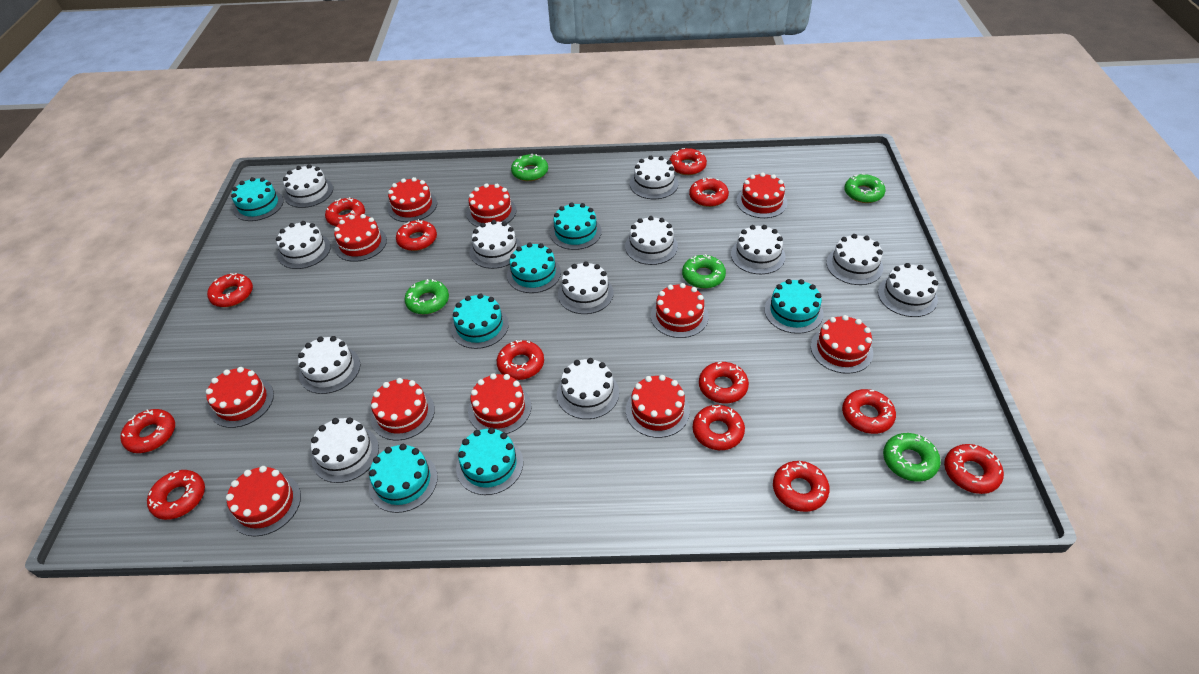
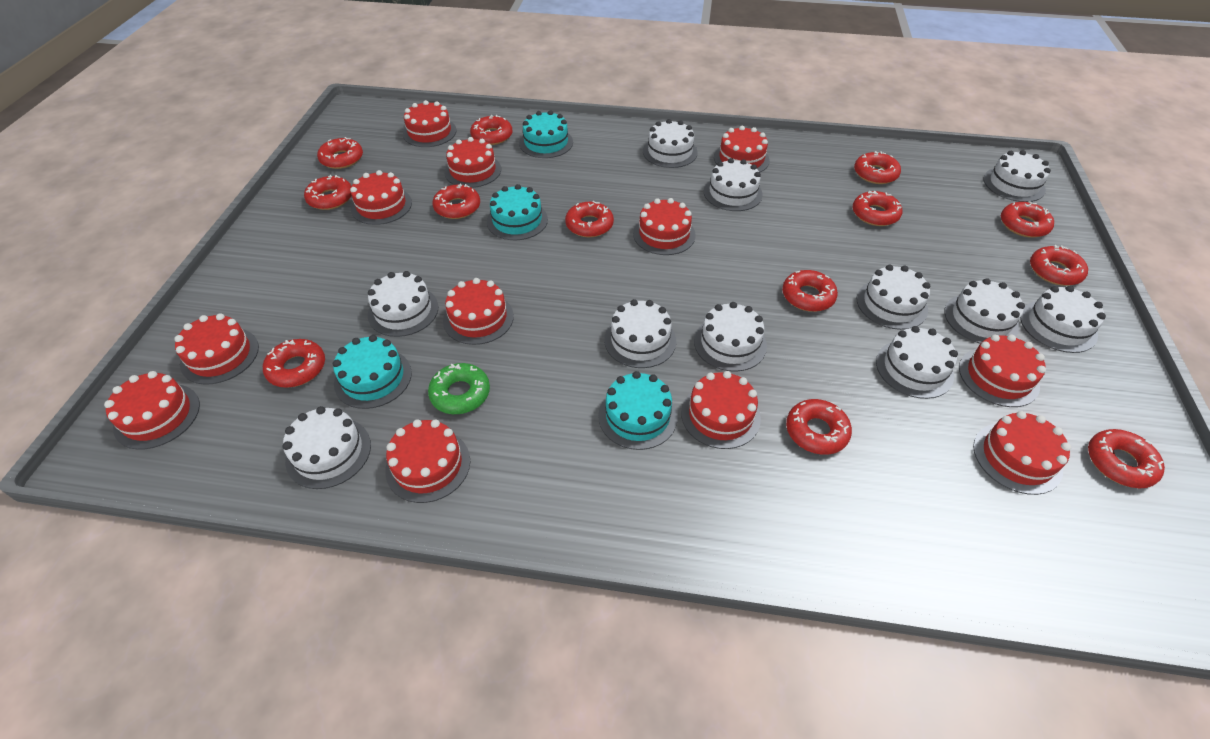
green donut: 5 -> 1
red cake: 11 -> 12
turquoise cake: 7 -> 4
white cake: 12 -> 11

